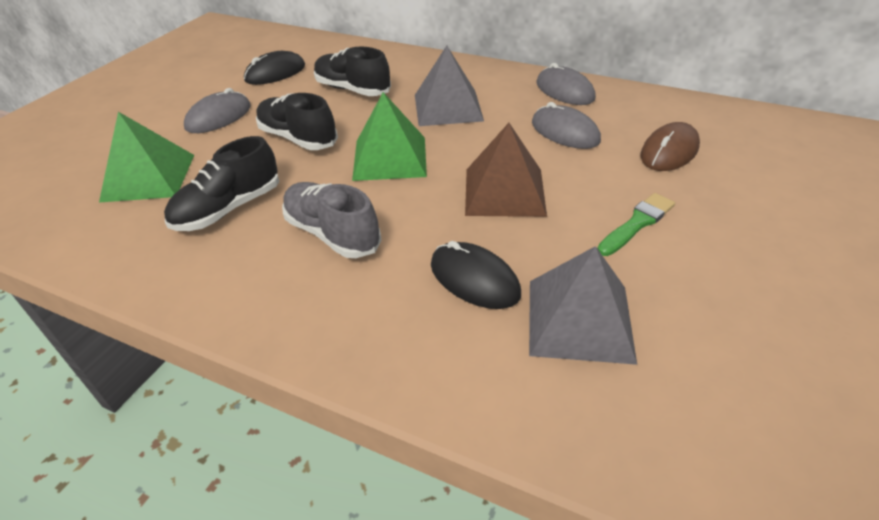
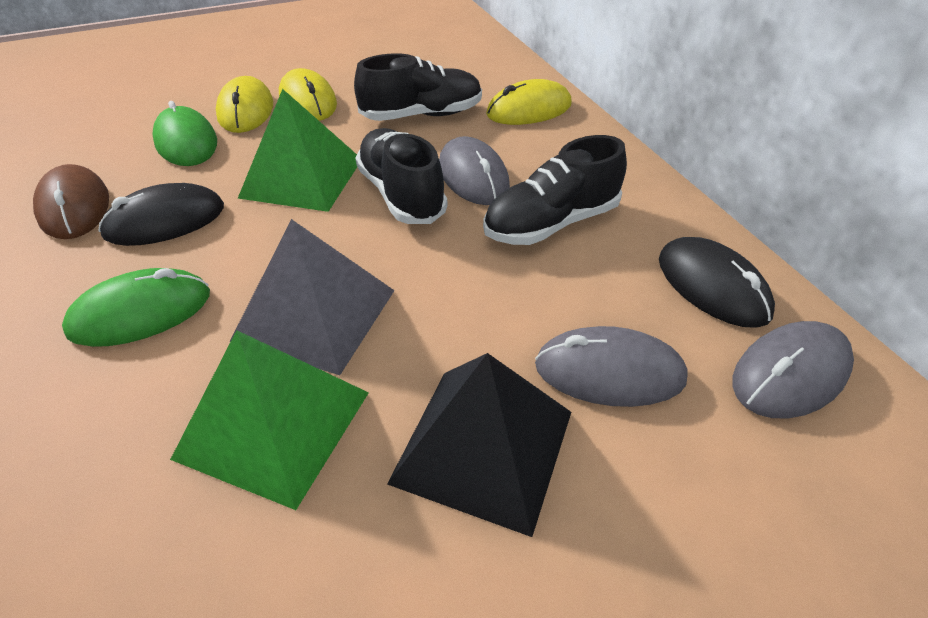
black pyramid: 0 -> 1
brown pyramid: 1 -> 0
green brush: 1 -> 0
green mouse: 0 -> 2
grey pyramid: 2 -> 1
grey shoe: 1 -> 0
yellow mouse: 0 -> 3

